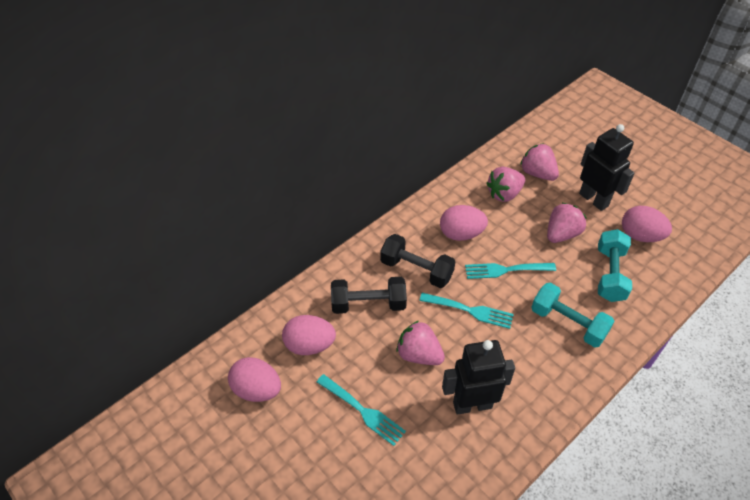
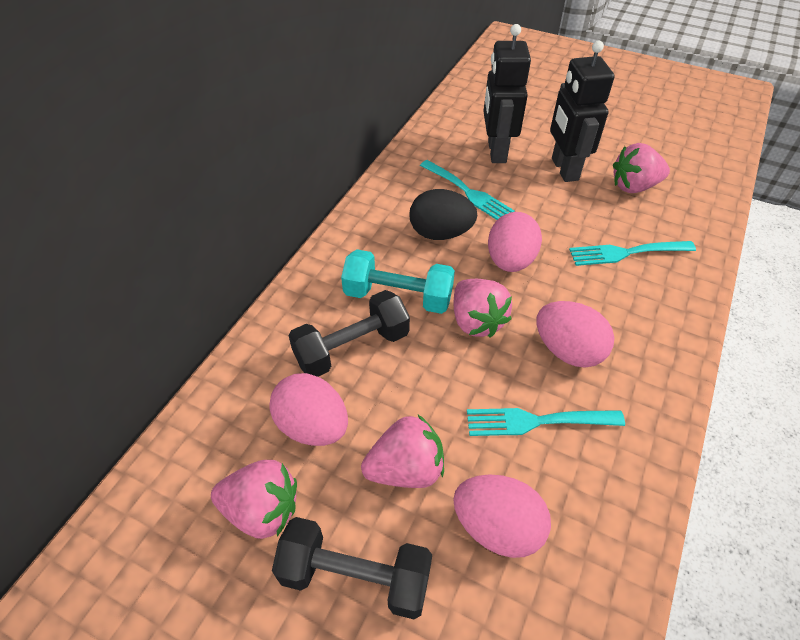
black egg: 0 -> 1
turquoise dumbbell: 2 -> 1

